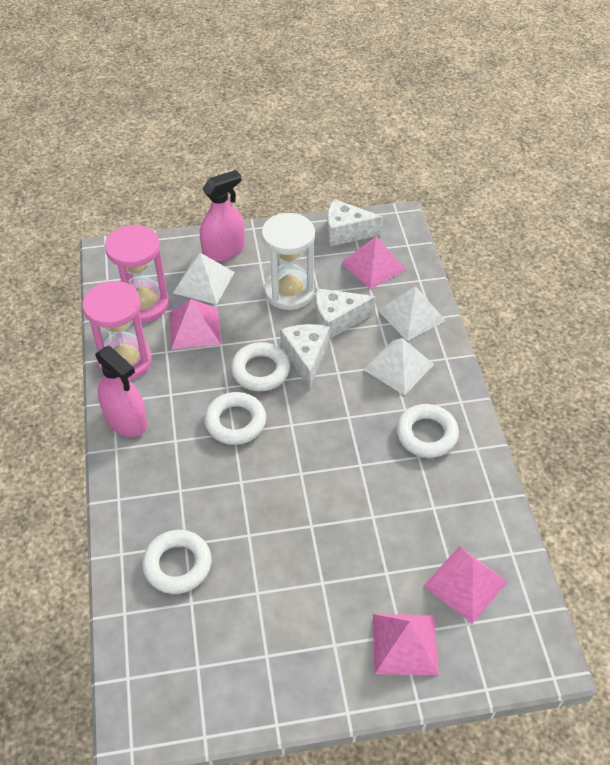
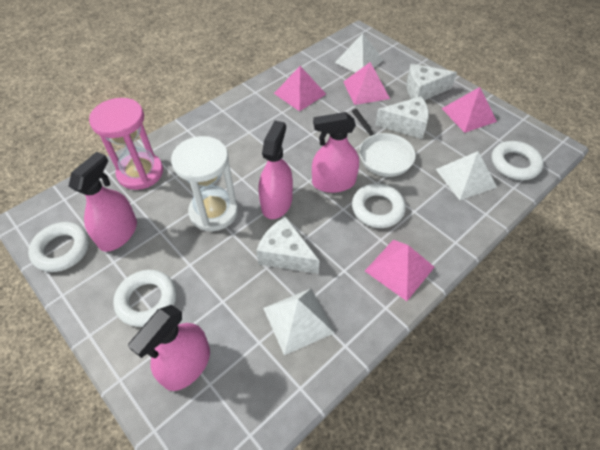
pink hourglass: 2 -> 1
pink spray bottle: 2 -> 4
white pan: 0 -> 1

